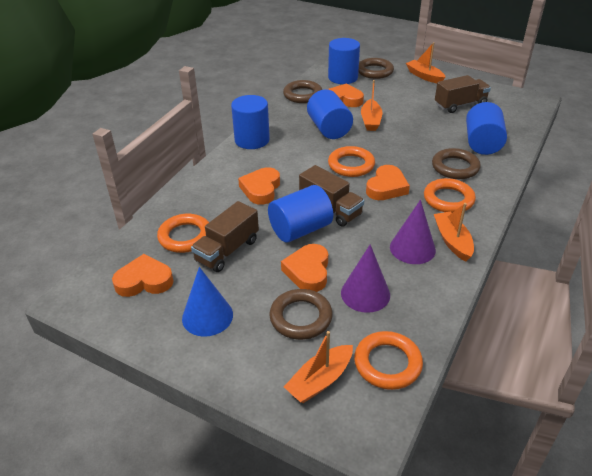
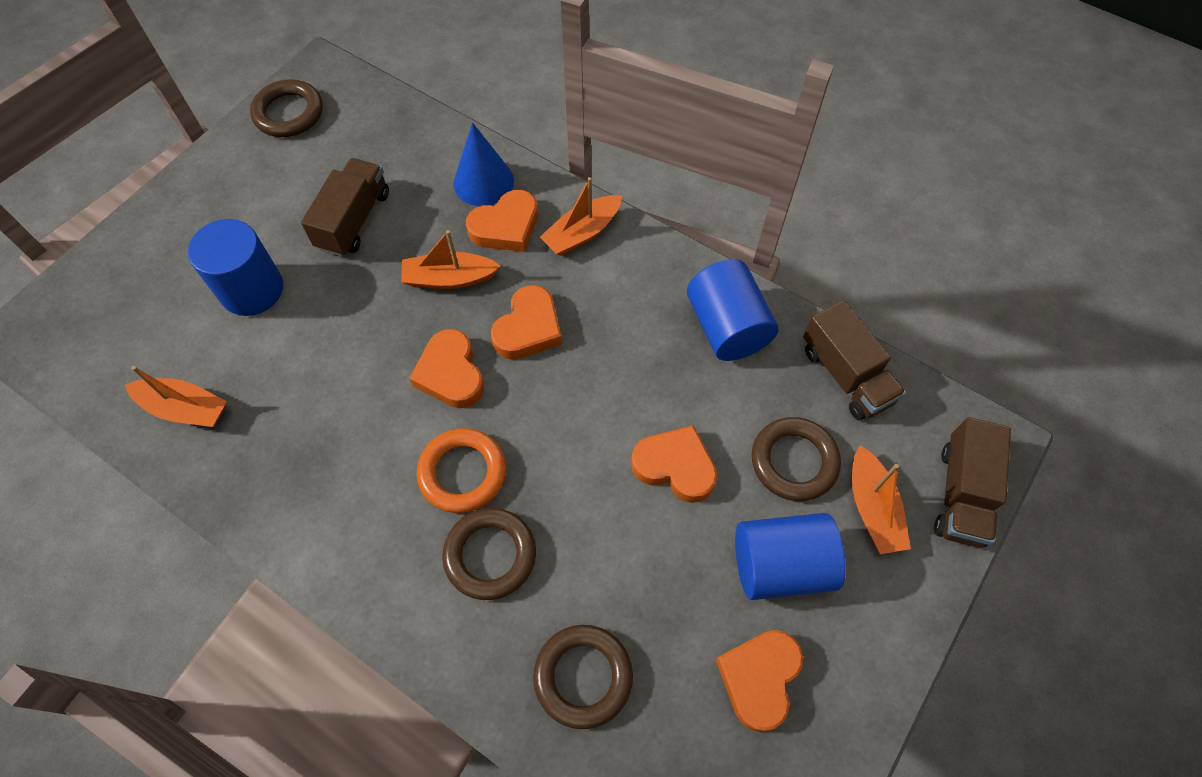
blue cylinder: 5 -> 3
orange ring: 4 -> 1
purple cone: 2 -> 0

